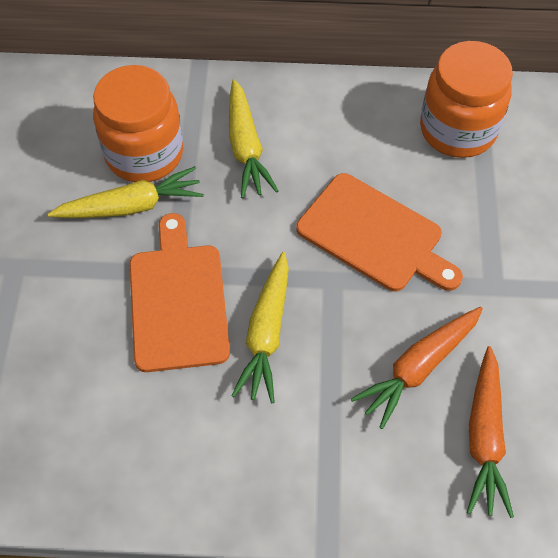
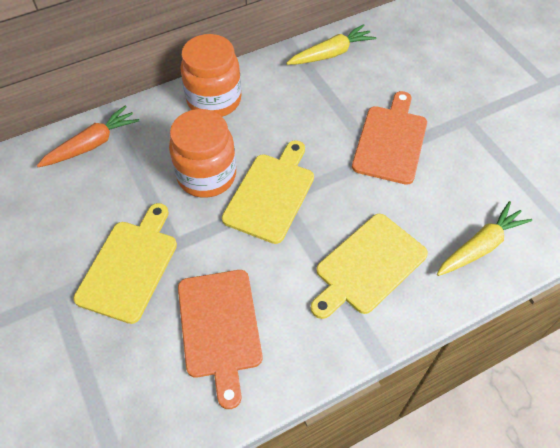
orange carrot: 2 -> 1
yellow carrot: 3 -> 2
yellow cutting board: 0 -> 3

